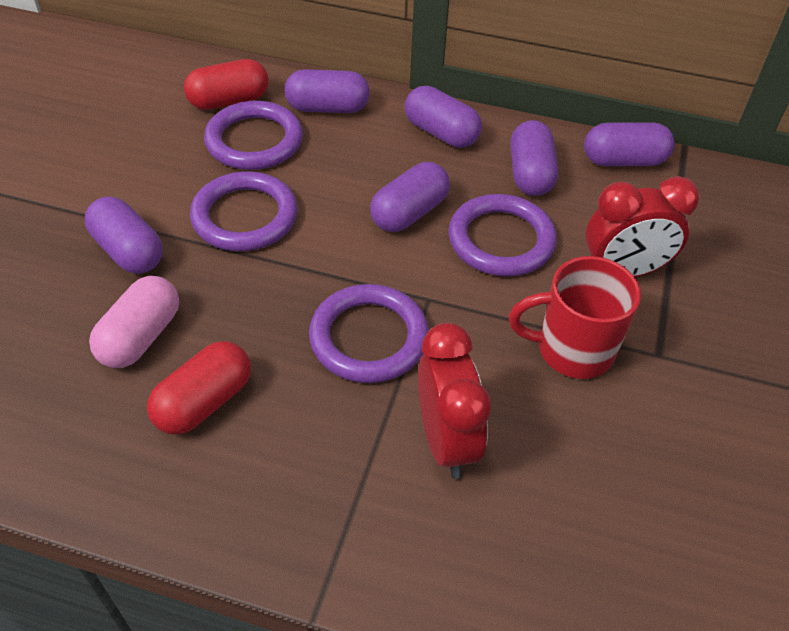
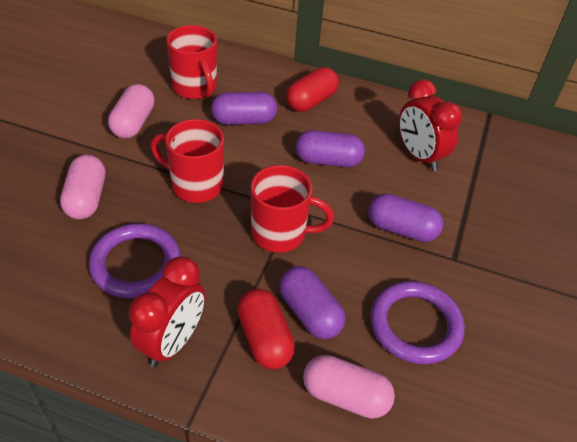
pink capsule: 1 -> 3
purple capsule: 6 -> 4
purple ring: 4 -> 2
red mug: 1 -> 3

